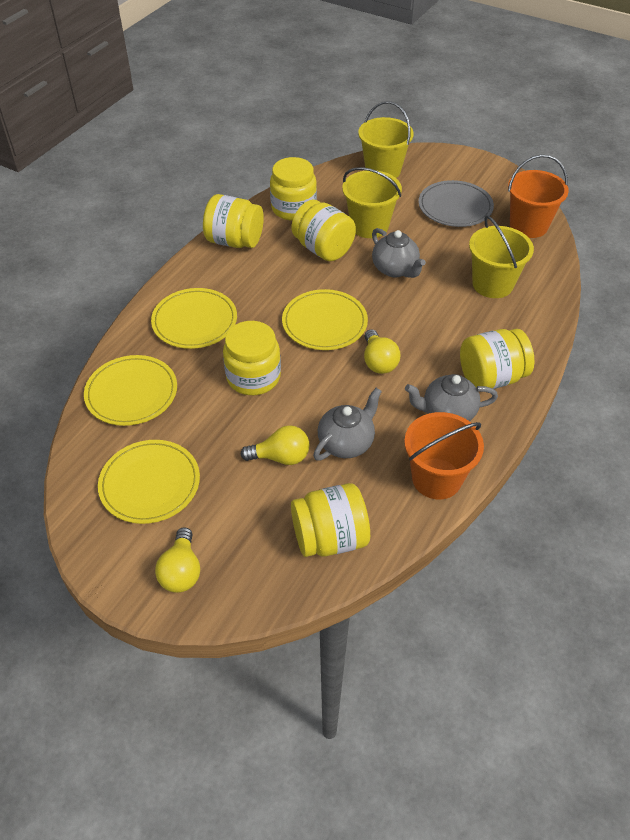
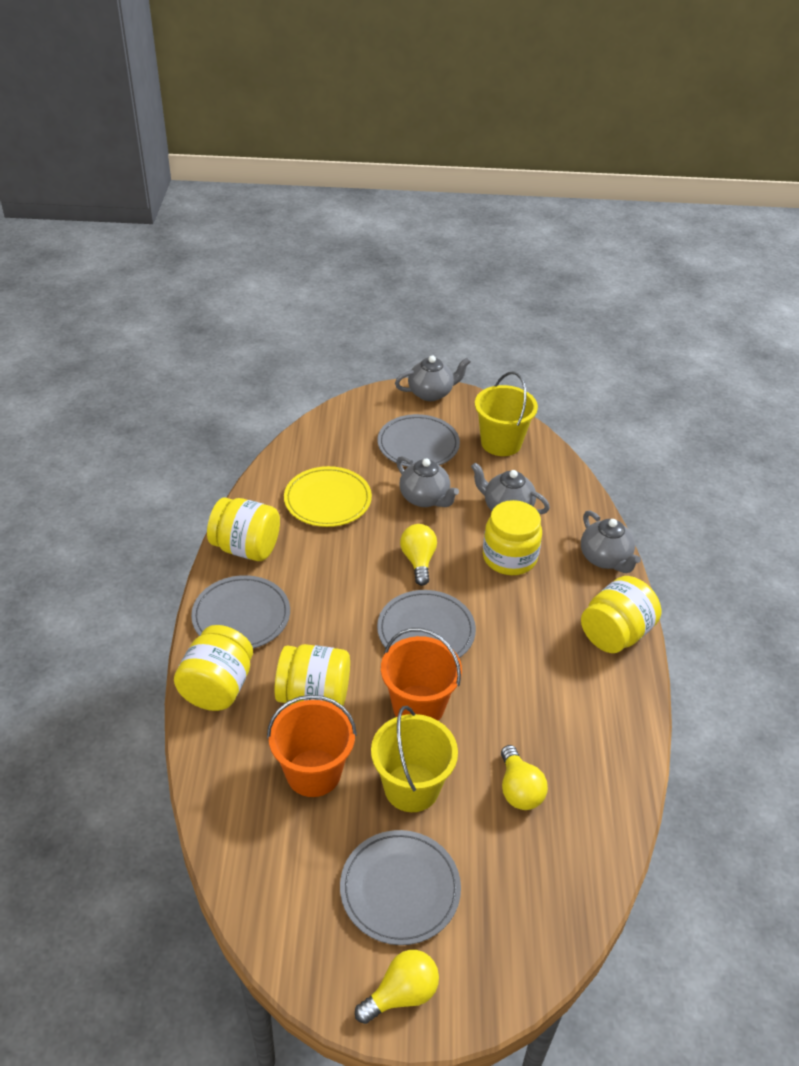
grey plate: 1 -> 4
grey teapot: 3 -> 4
yellow bucket: 3 -> 2
yellow jar: 6 -> 5
yellow plate: 4 -> 1

